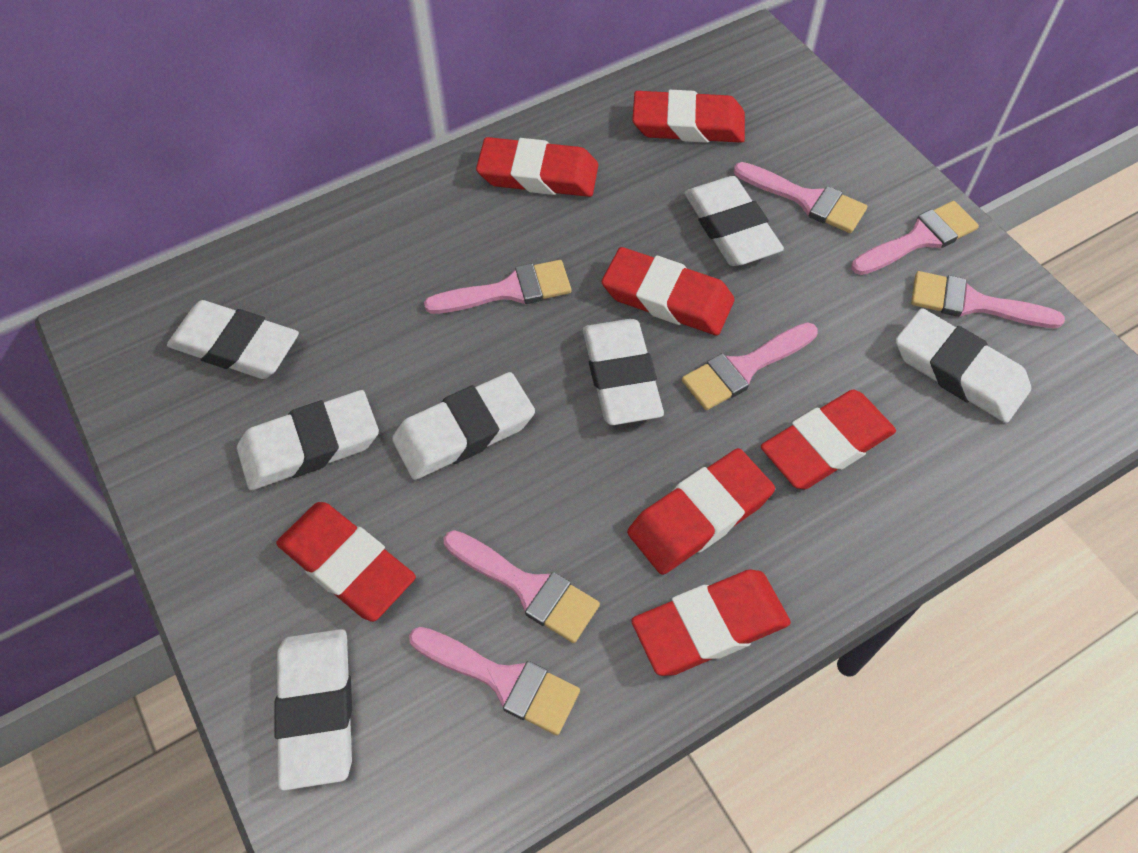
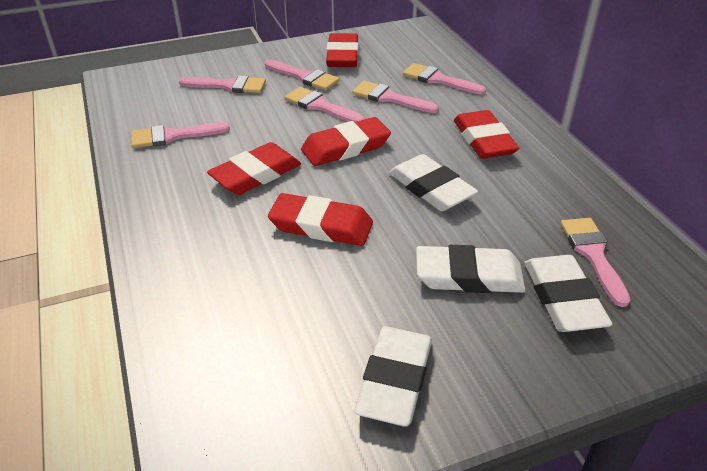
red eraser: 7 -> 5
white eraser: 7 -> 4

